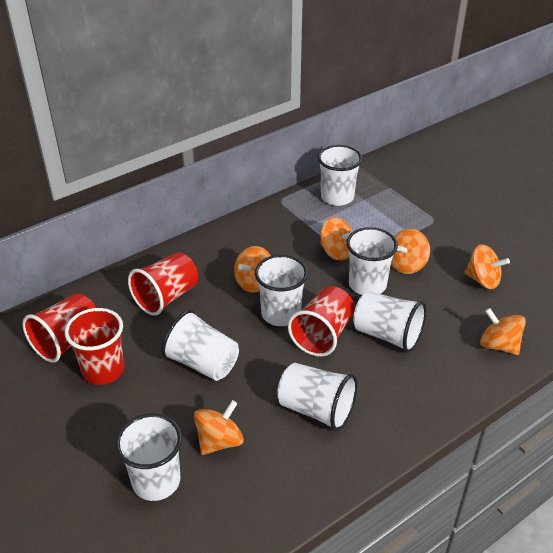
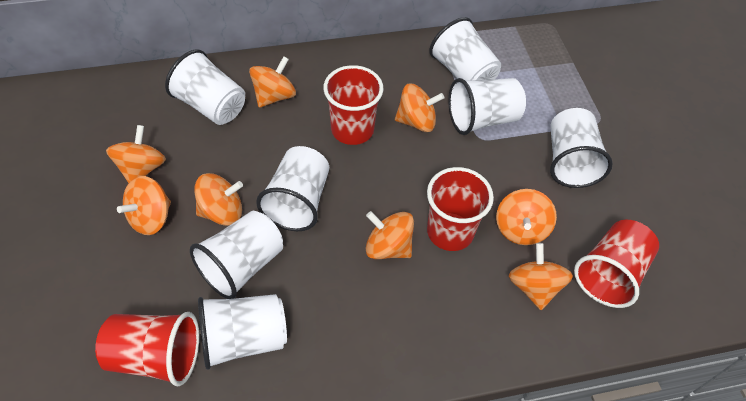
orange spinning top: 6 -> 8

